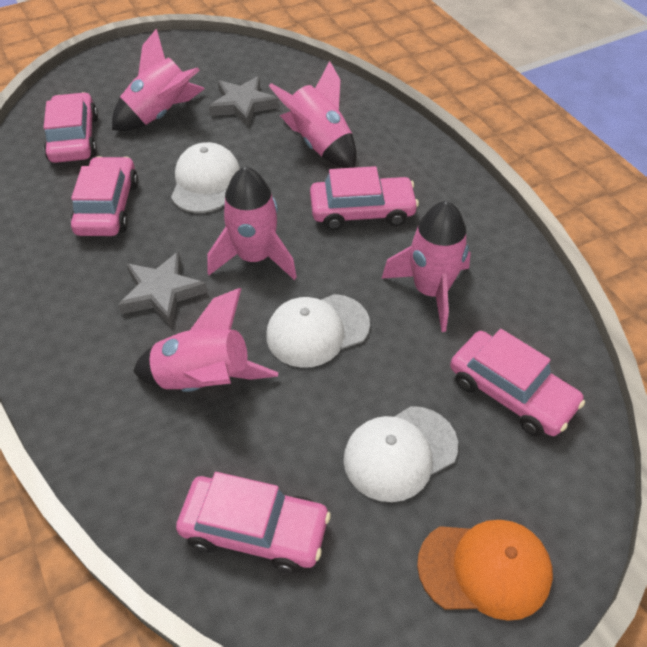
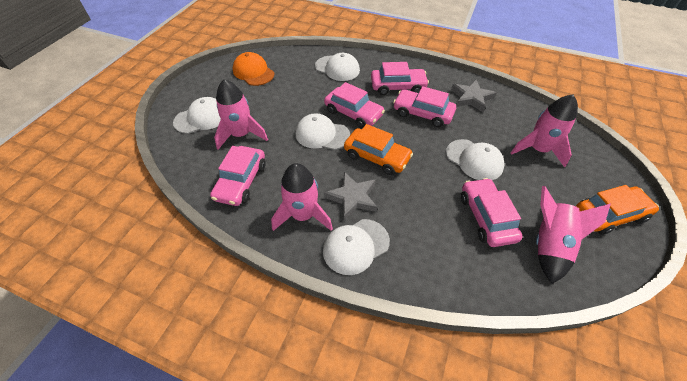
orange car: 0 -> 2
pink rocket: 5 -> 4
white cap: 3 -> 5

